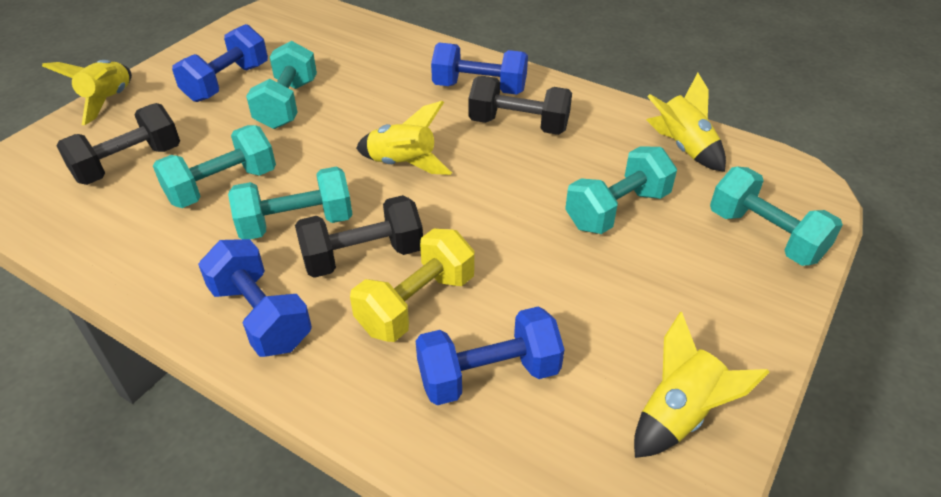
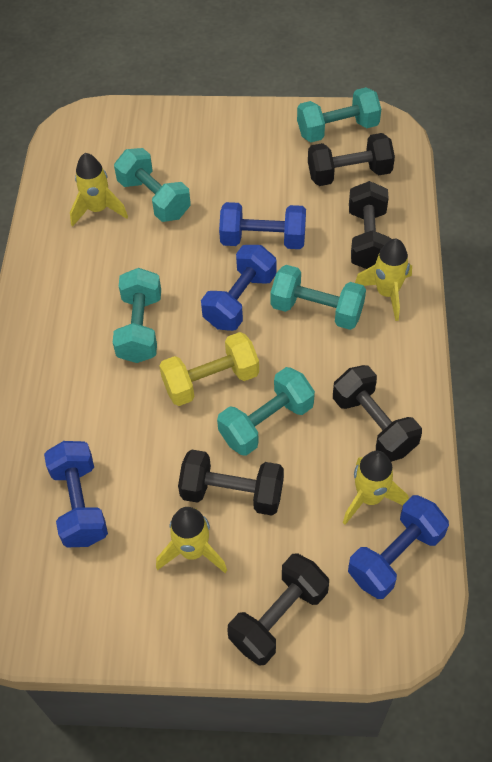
black dumbbell: 3 -> 5

